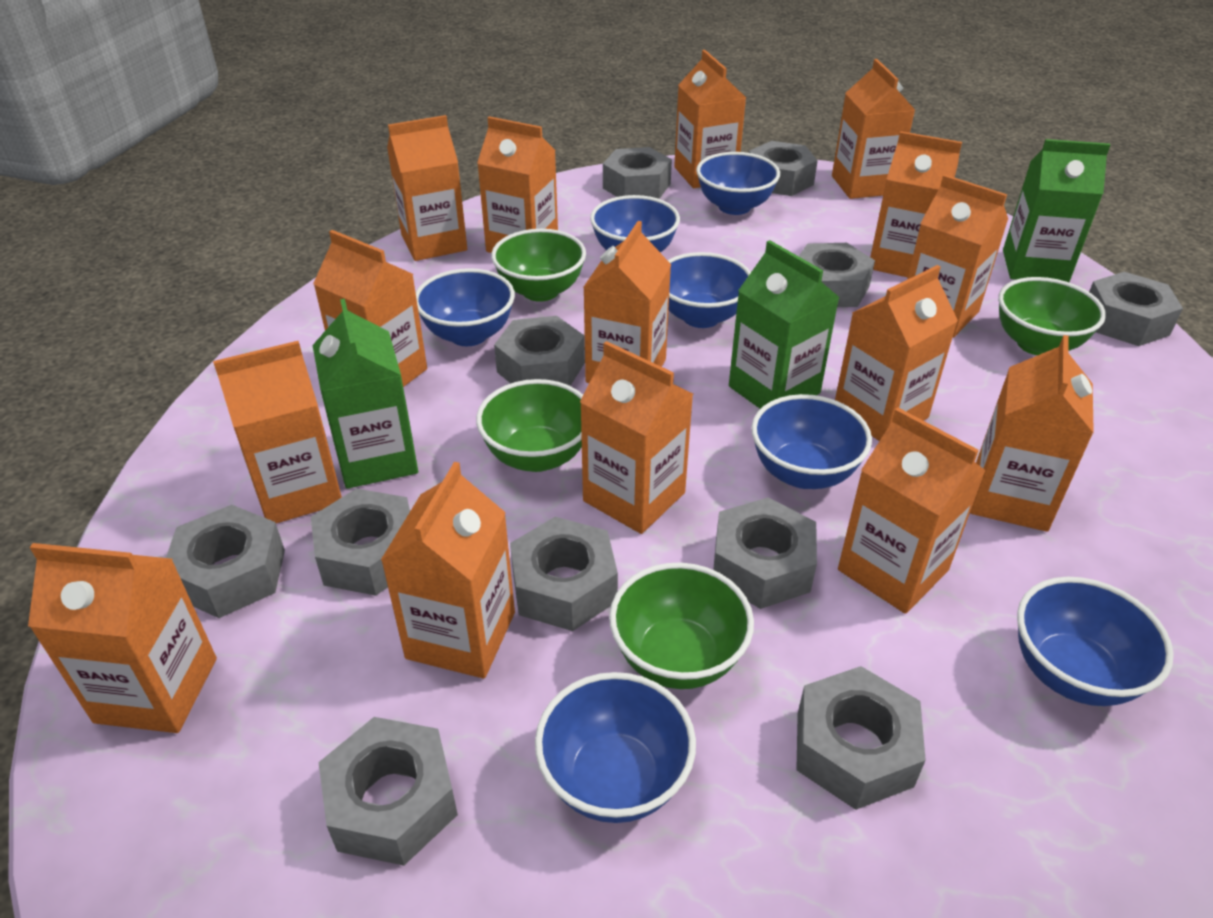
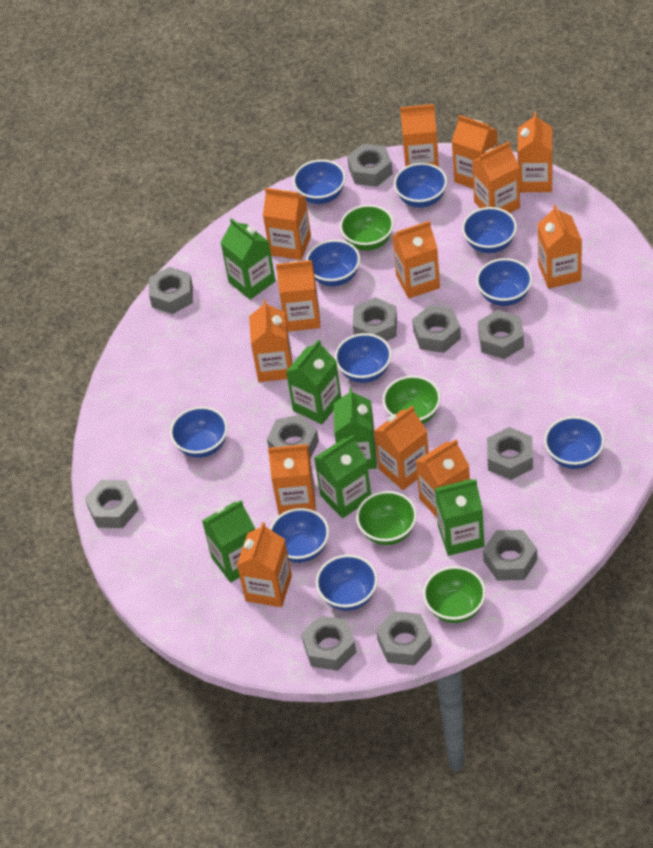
blue bowl: 7 -> 10
green carton: 3 -> 6
orange carton: 15 -> 13

